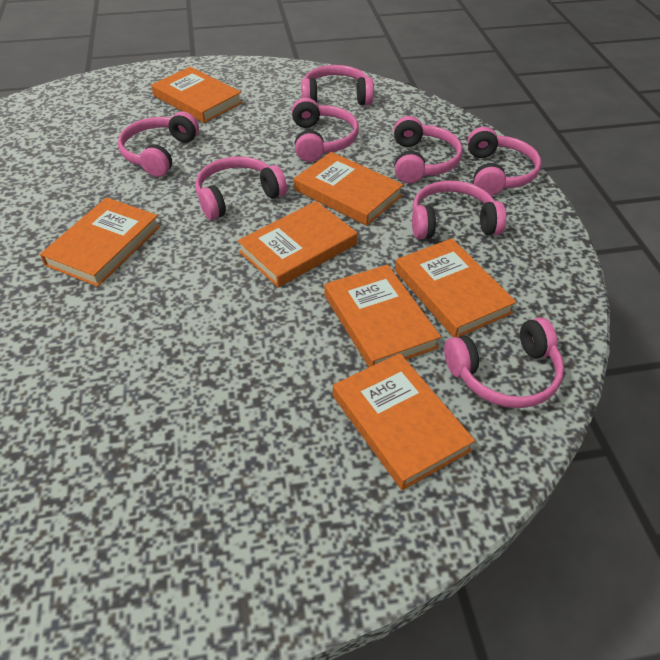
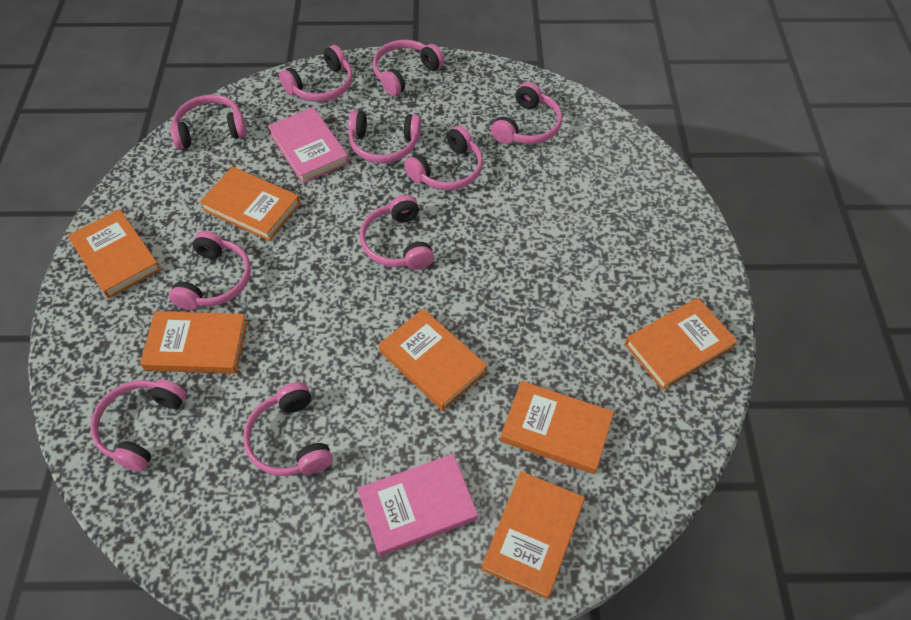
pink book: 0 -> 2
pink headphones: 8 -> 10

